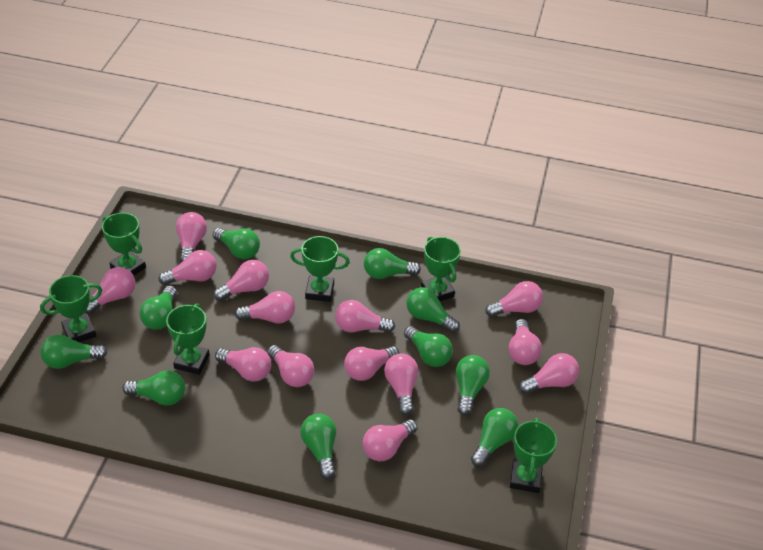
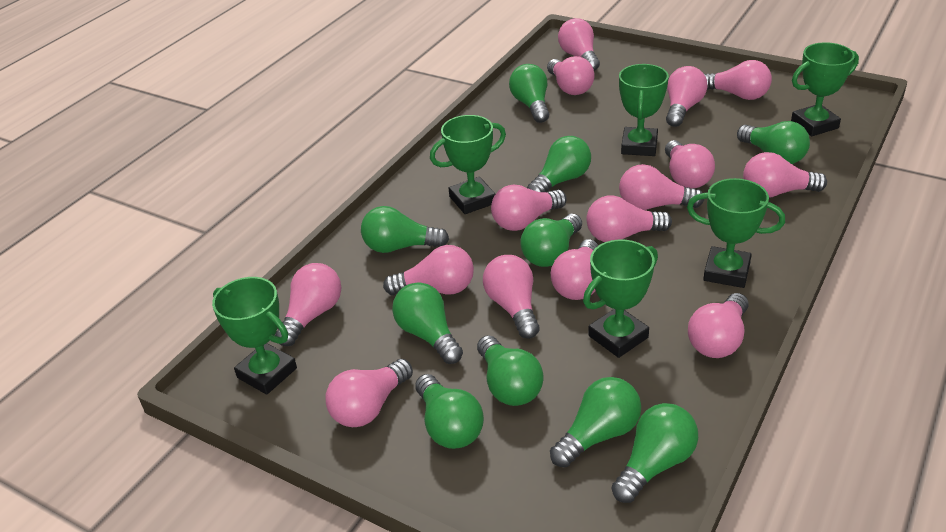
pink light bulb: 14 -> 15

